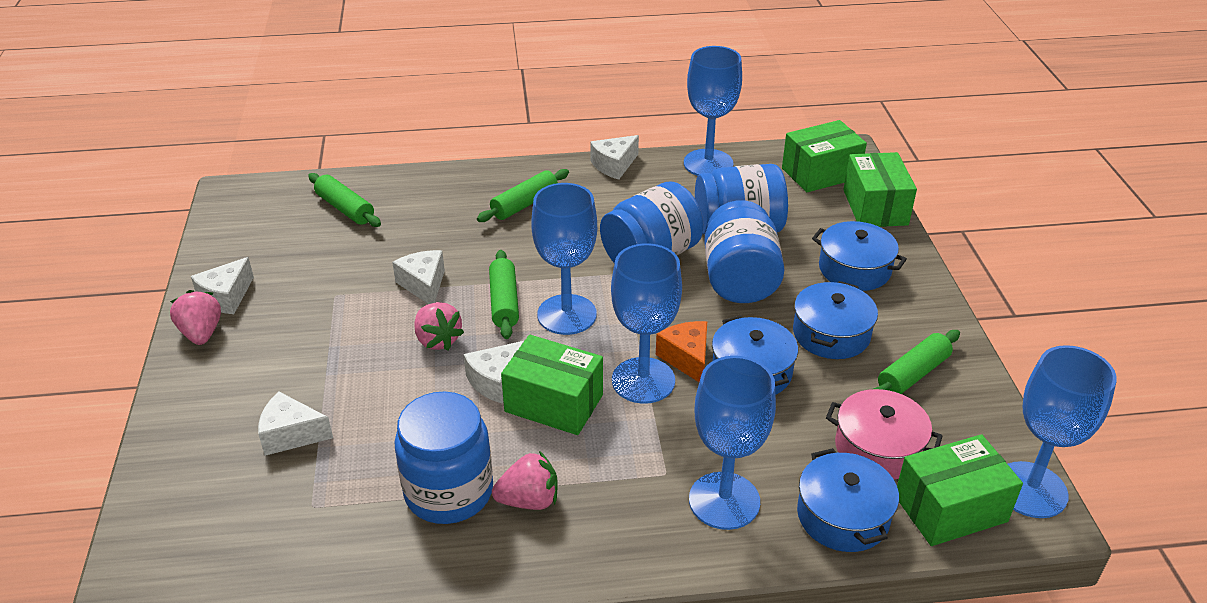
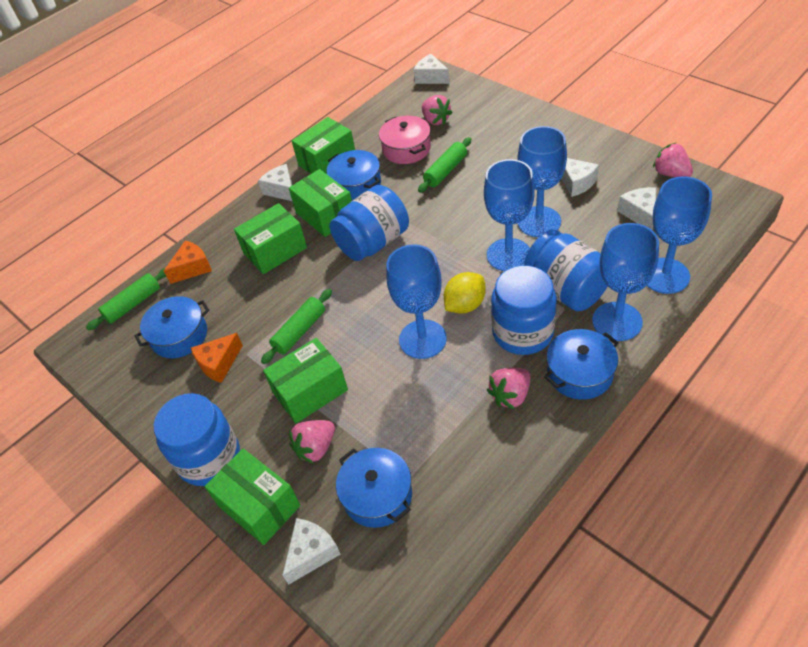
green box: 4 -> 5
green rolling pin: 4 -> 3
orange cheese: 1 -> 2
pink strawberry: 3 -> 4
yellow lemon: 0 -> 1

